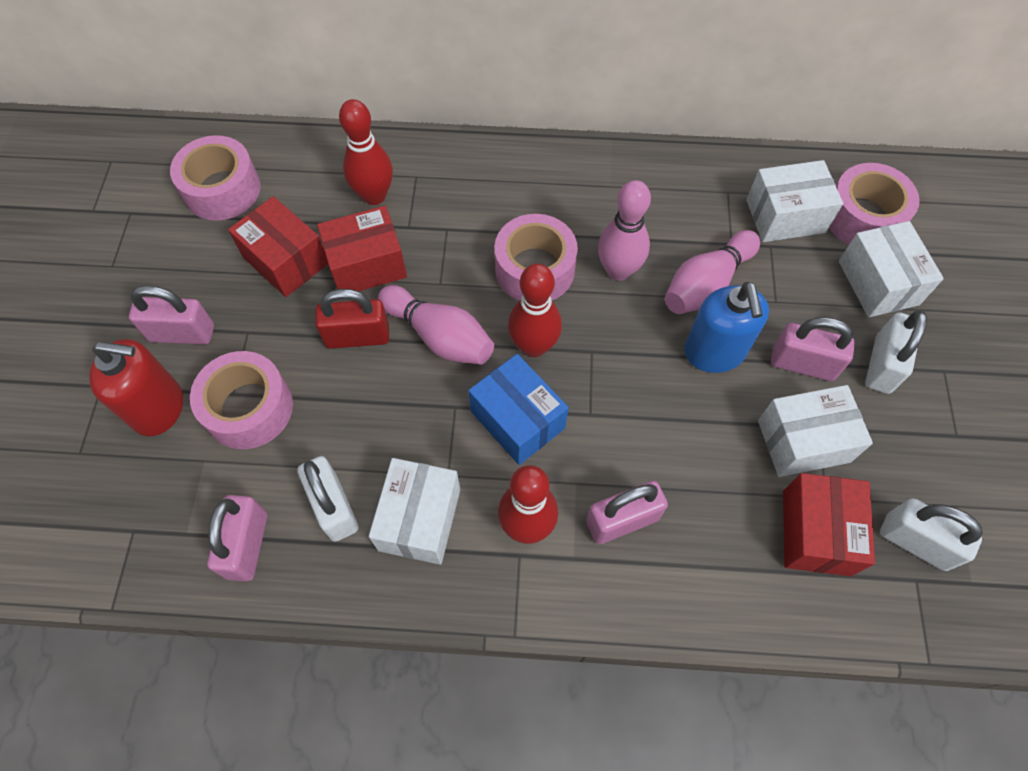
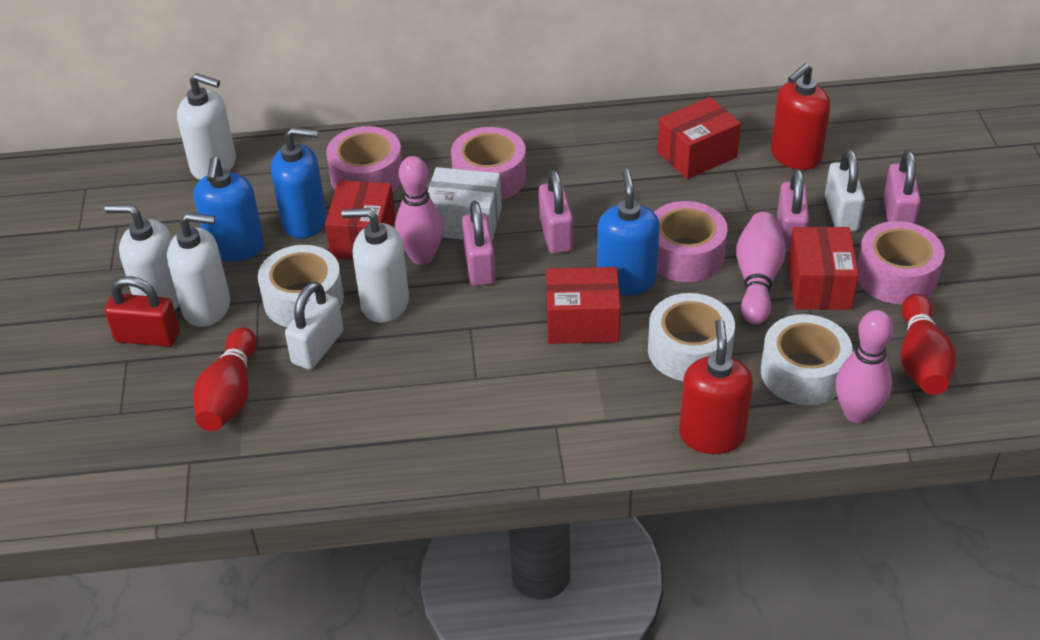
blue box: 1 -> 0
blue soap dispenser: 1 -> 3
red bowling pin: 3 -> 2
red box: 3 -> 4
red soap dispenser: 1 -> 2
white box: 4 -> 1
white padlock: 3 -> 2
white soap dispenser: 0 -> 4
white tape: 0 -> 3

